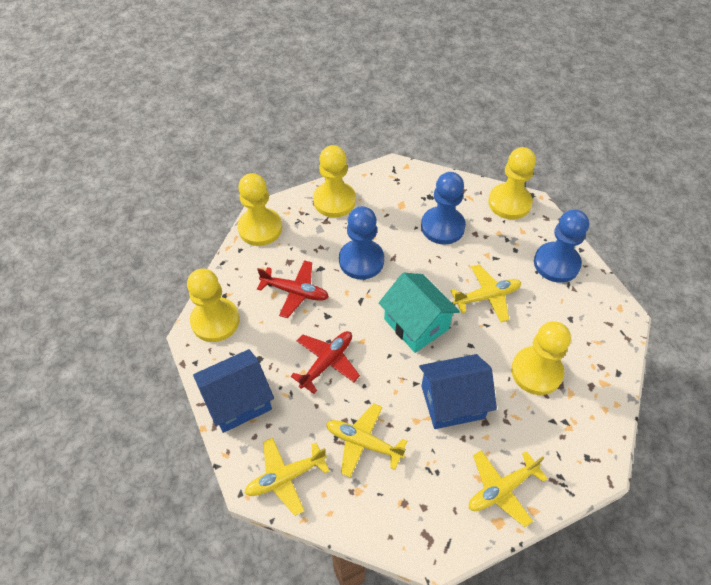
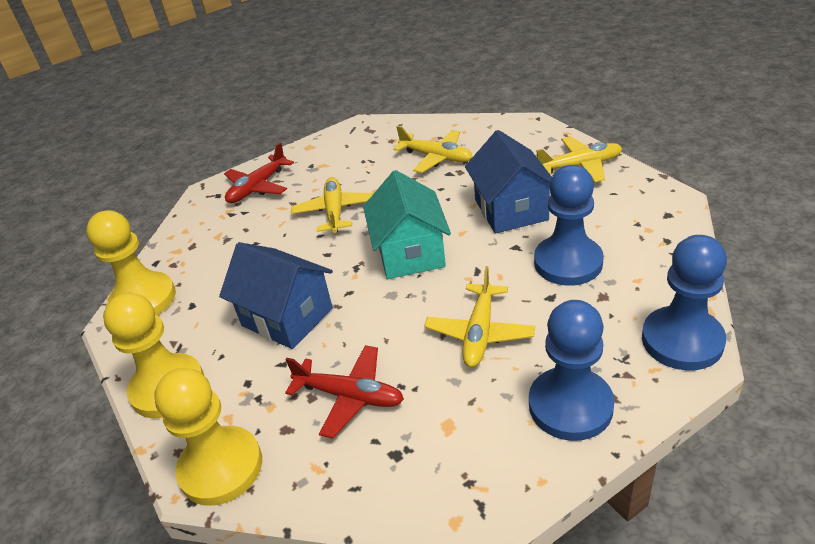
yellow pawn: 5 -> 3

